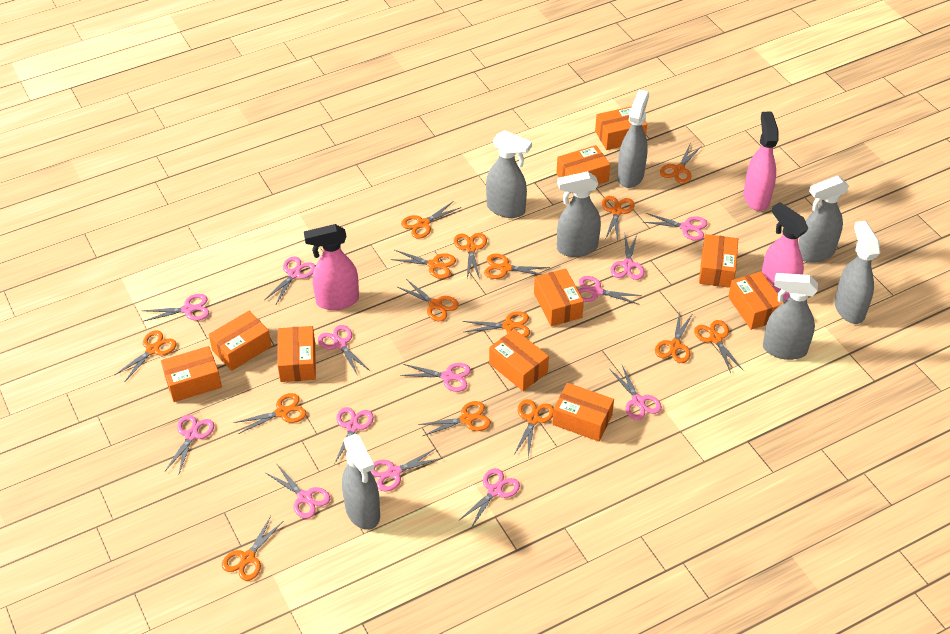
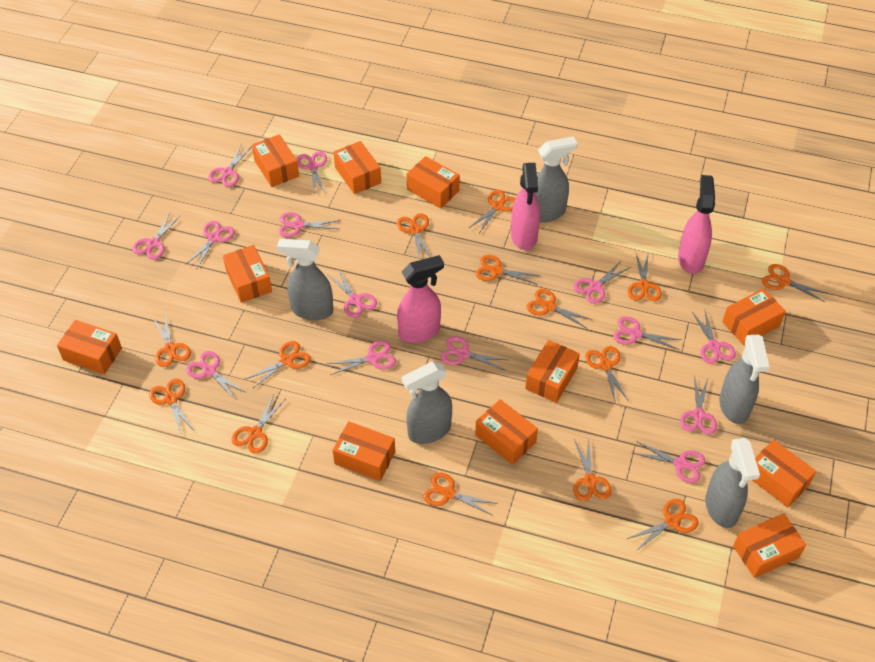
grey spray bottle: 7 -> 5
orange box: 10 -> 11
orange scissors: 15 -> 14
pink scissors: 13 -> 14

